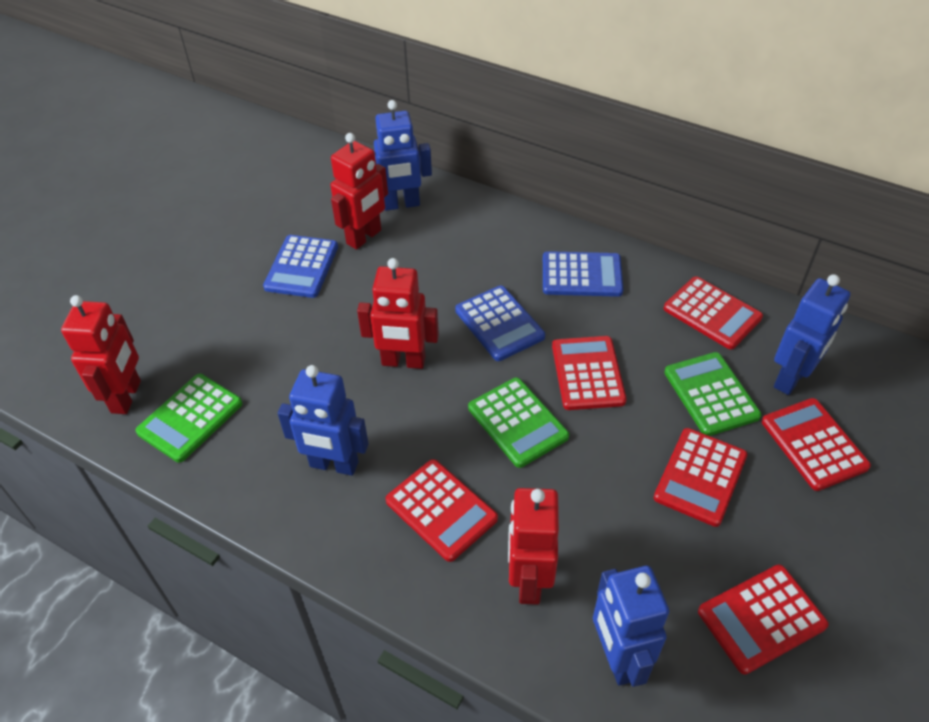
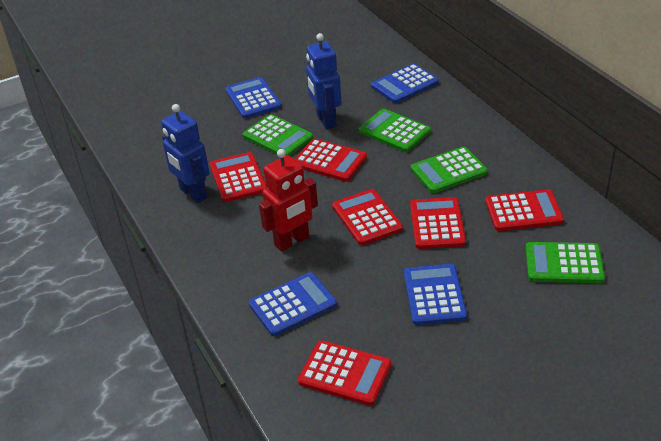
blue calculator: 3 -> 4
blue robot: 4 -> 2
green calculator: 3 -> 4
red robot: 4 -> 1

